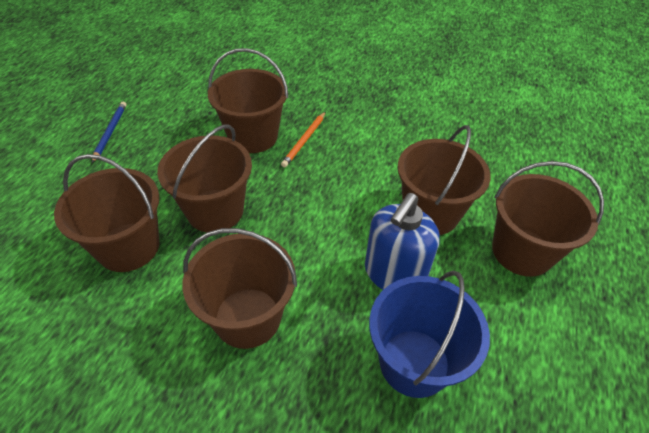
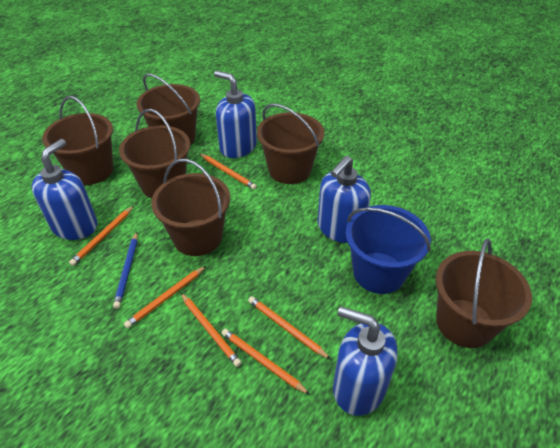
blue soap dispenser: 1 -> 4
orange pencil: 1 -> 6

